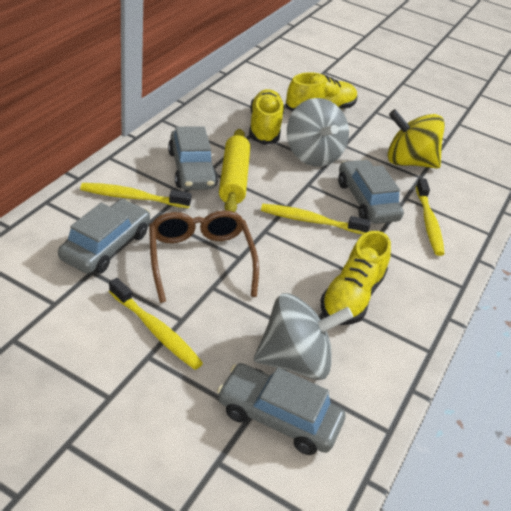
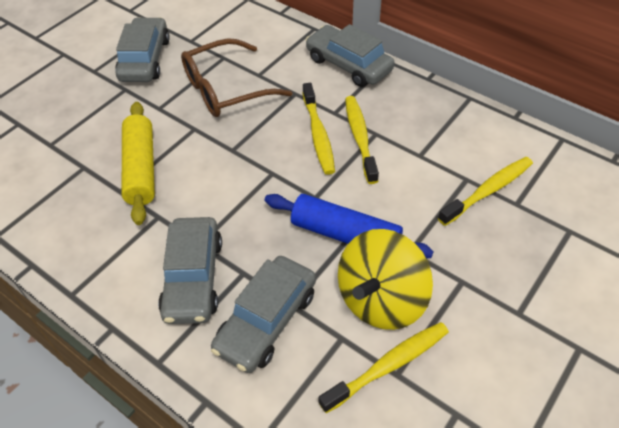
blue rolling pin: 0 -> 1
grey spinning top: 2 -> 0
yellow shoe: 3 -> 0

